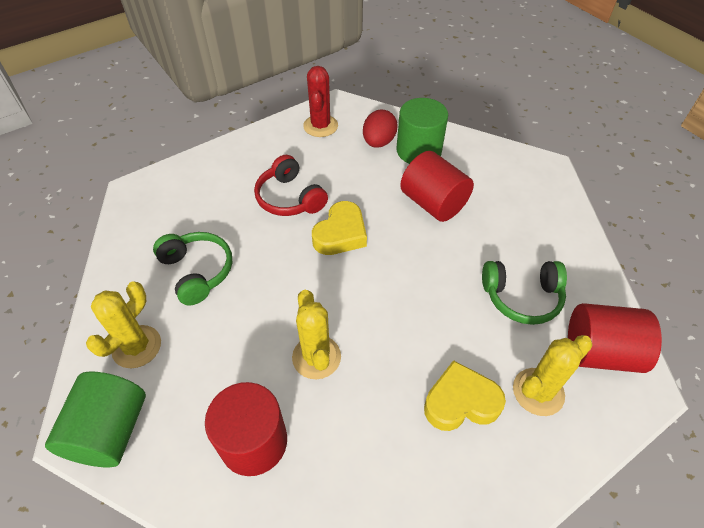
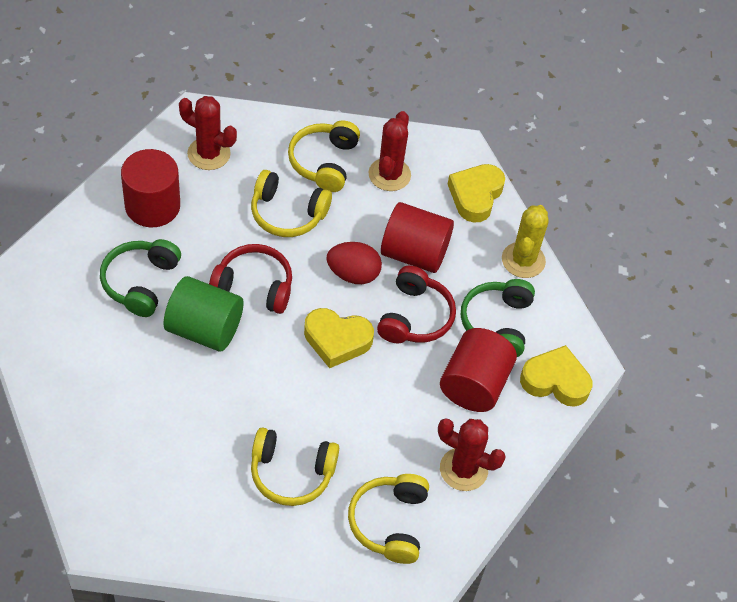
green cylinder: 2 -> 1
red cactus: 1 -> 3
red headphones: 1 -> 2
yellow cactus: 3 -> 1
yellow headphones: 0 -> 4
yellow heart: 2 -> 3

